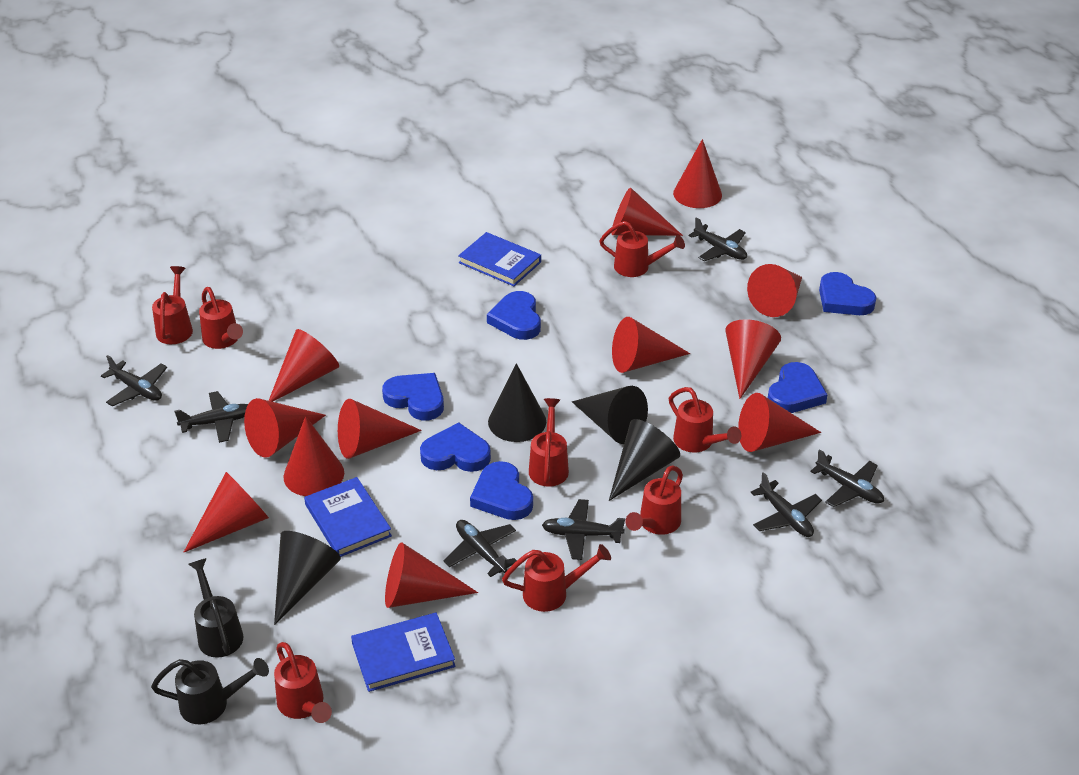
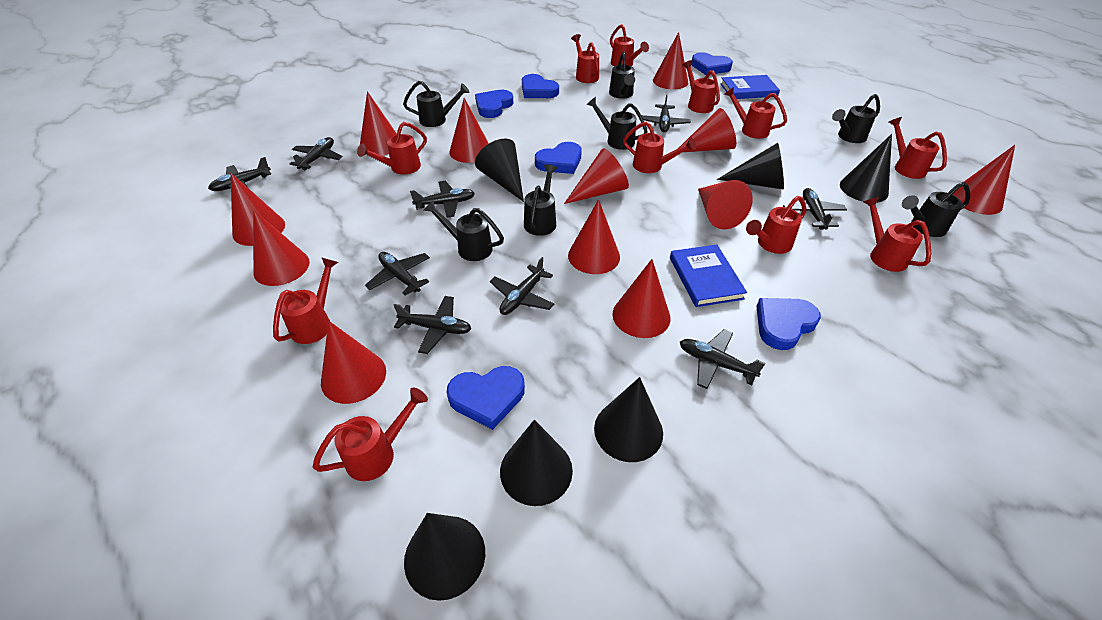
black cone: 4 -> 6
black plane: 7 -> 9
black watering can: 2 -> 7
blue book: 3 -> 2
red watering can: 8 -> 11

